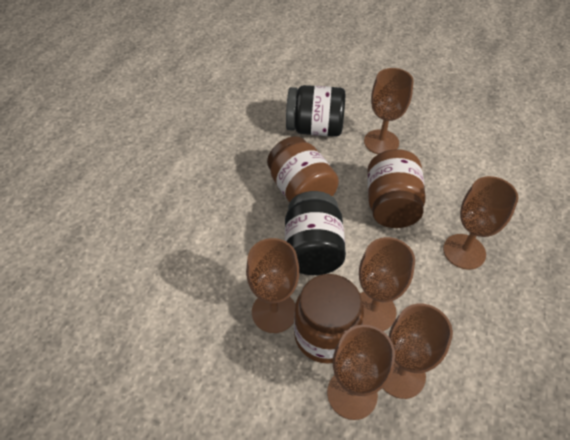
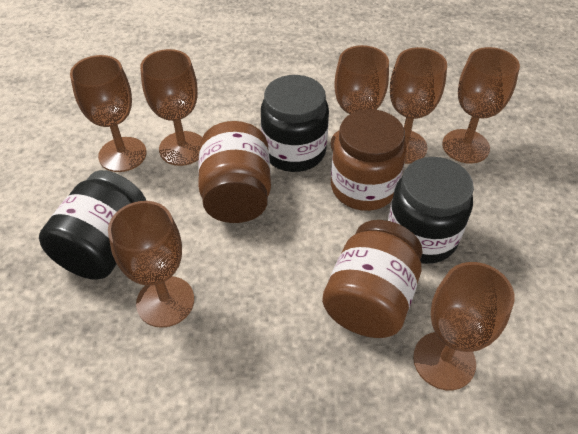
black jar: 2 -> 3
brown goblet: 6 -> 7

